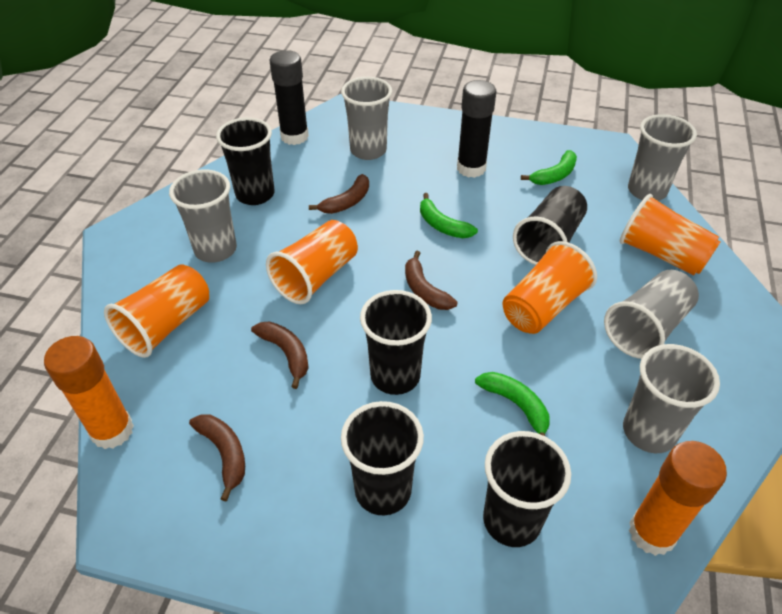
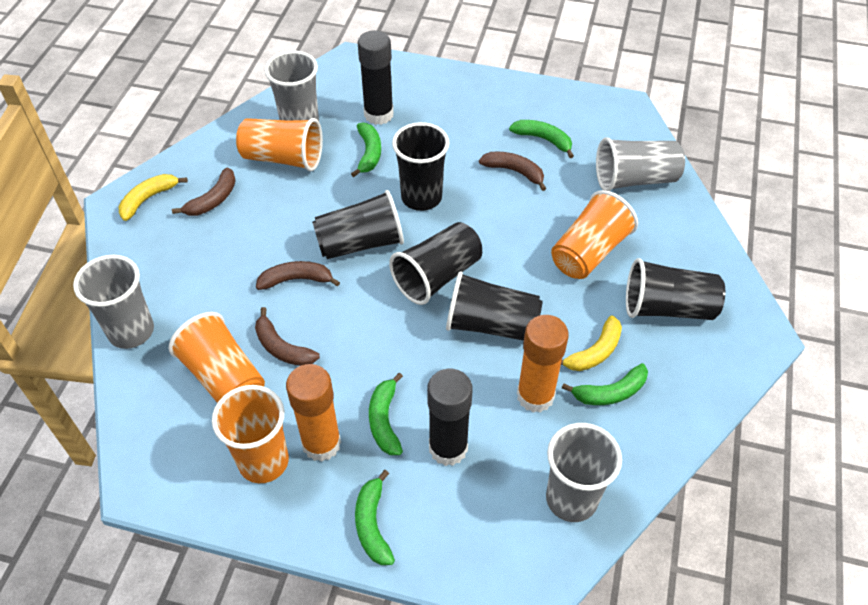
green banana: 3 -> 5
grey cup: 5 -> 4
yellow banana: 0 -> 2

